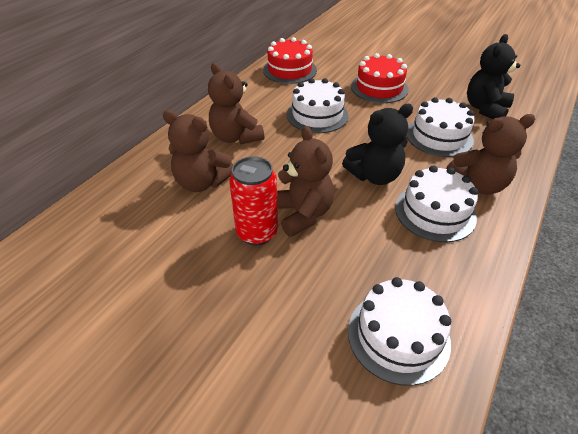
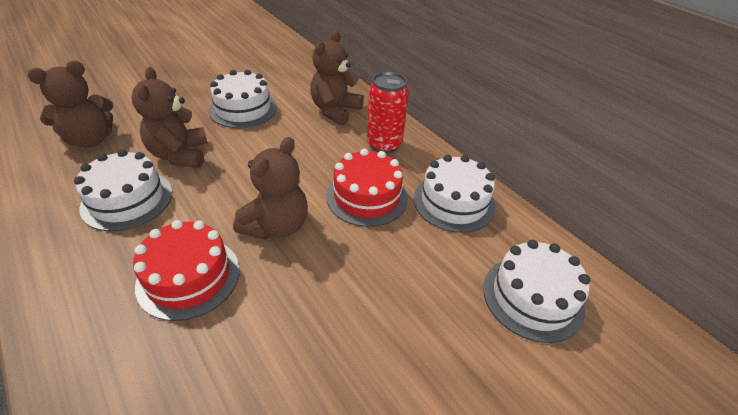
black teddy bear: 2 -> 0

